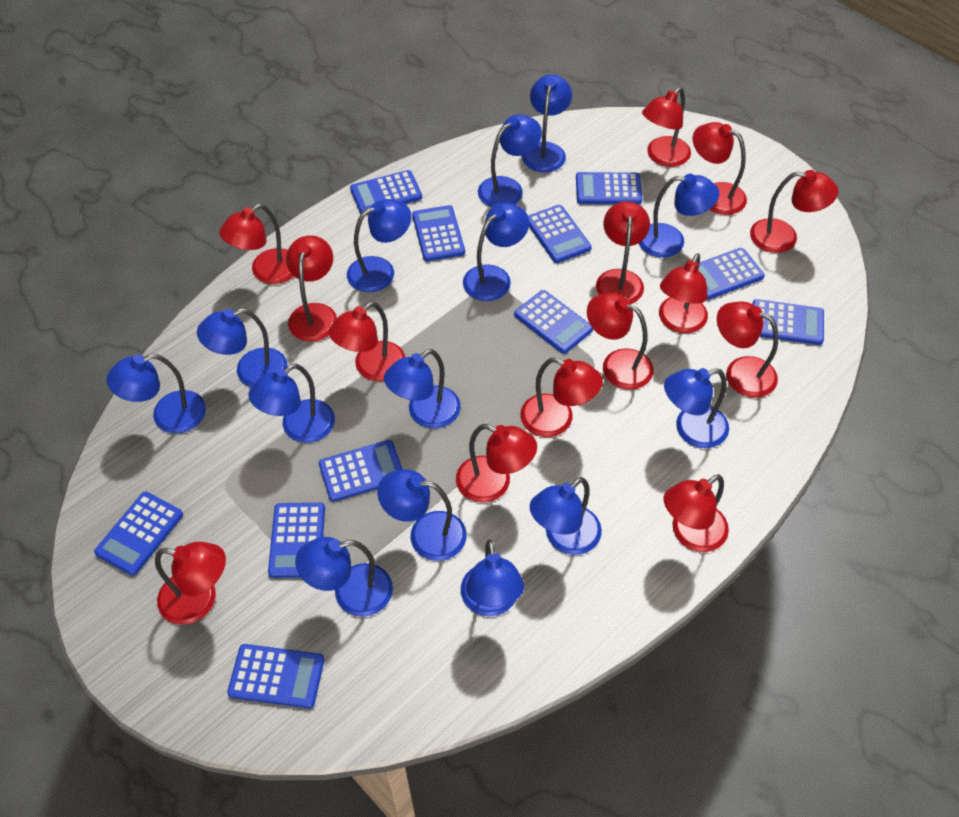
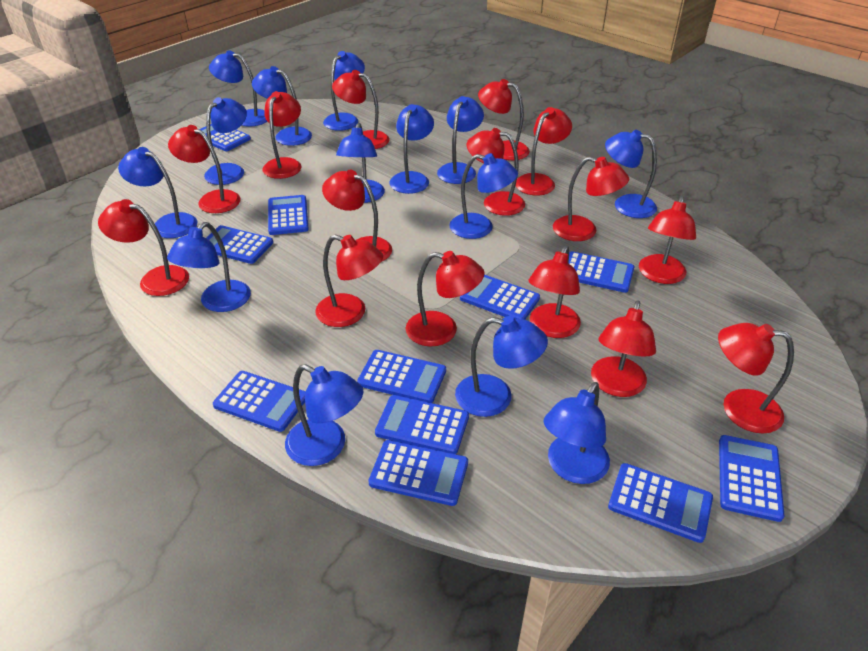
red lamp: 14 -> 15

